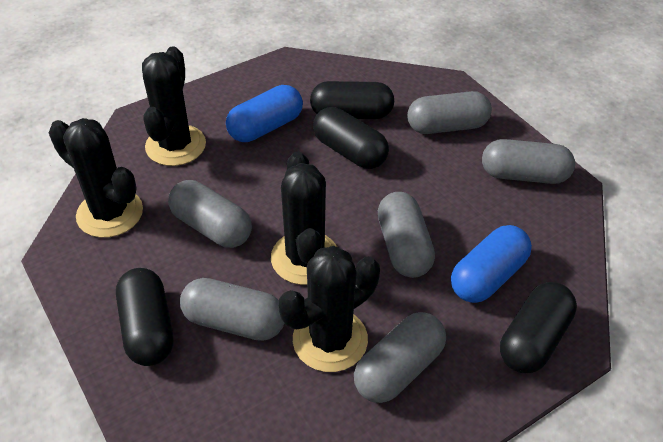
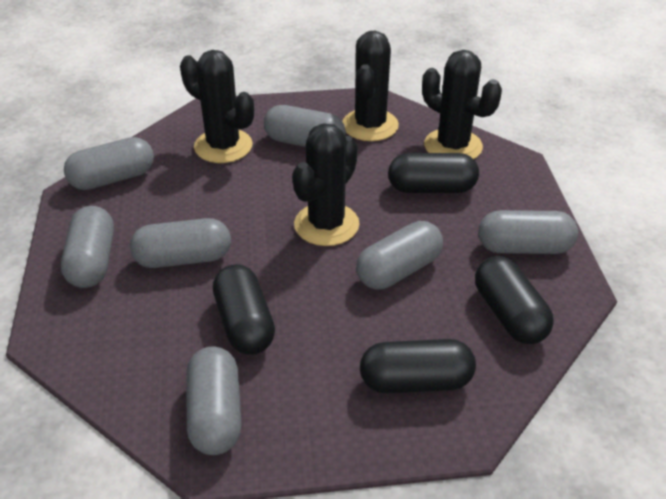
blue capsule: 2 -> 0
grey capsule: 6 -> 7

